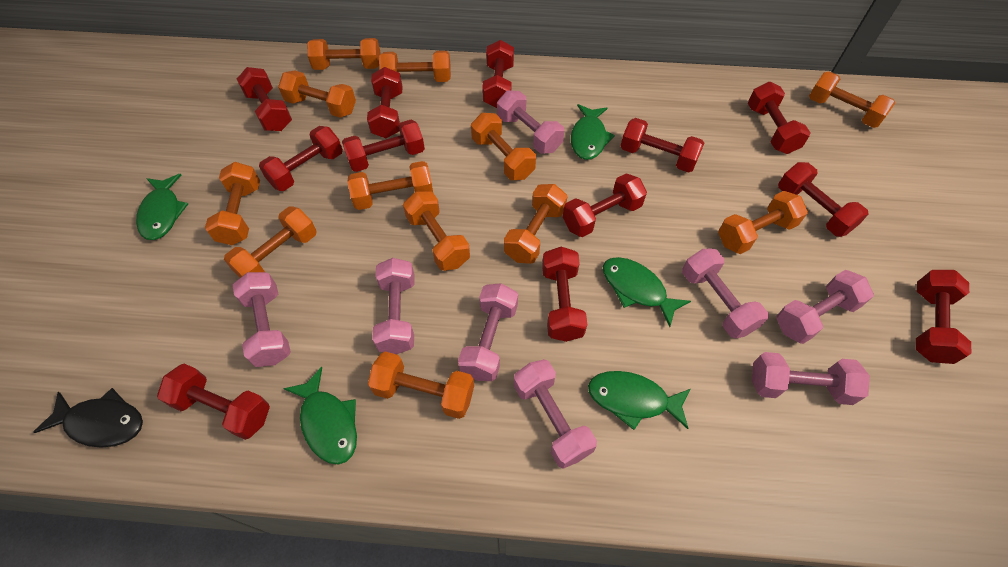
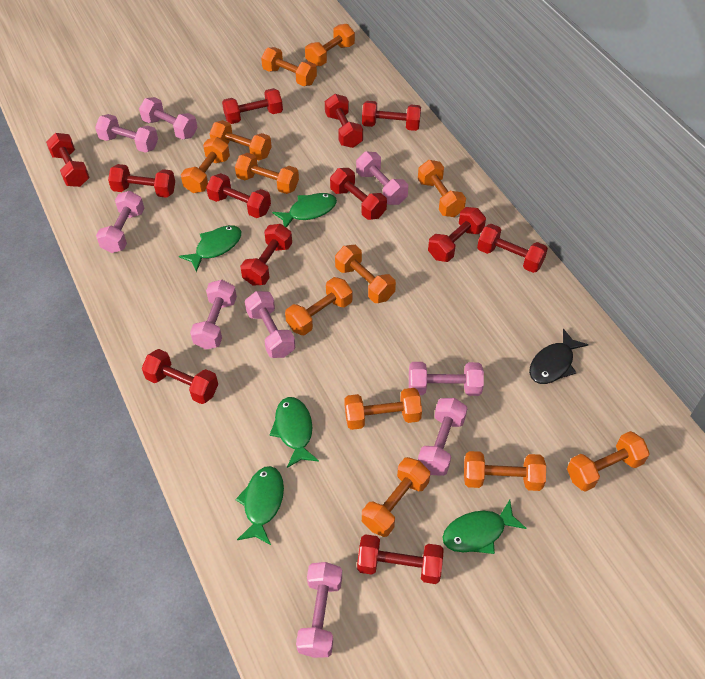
pink dumbbell: 8 -> 9

